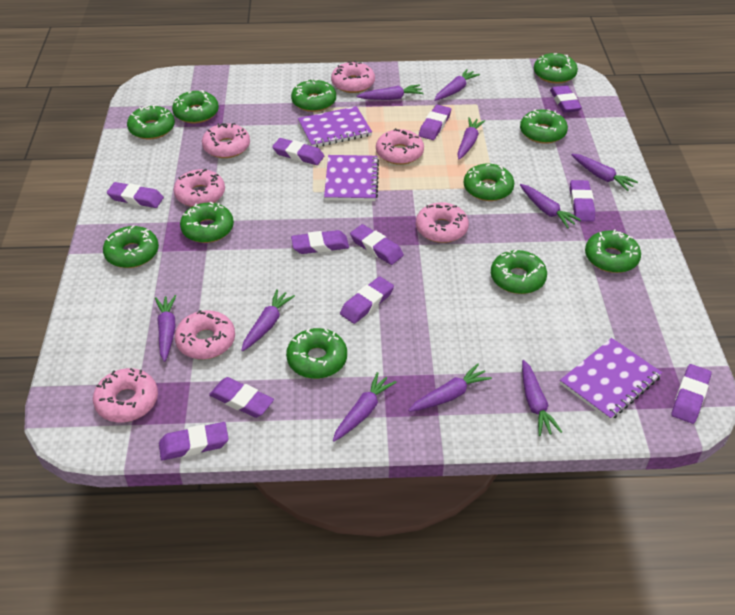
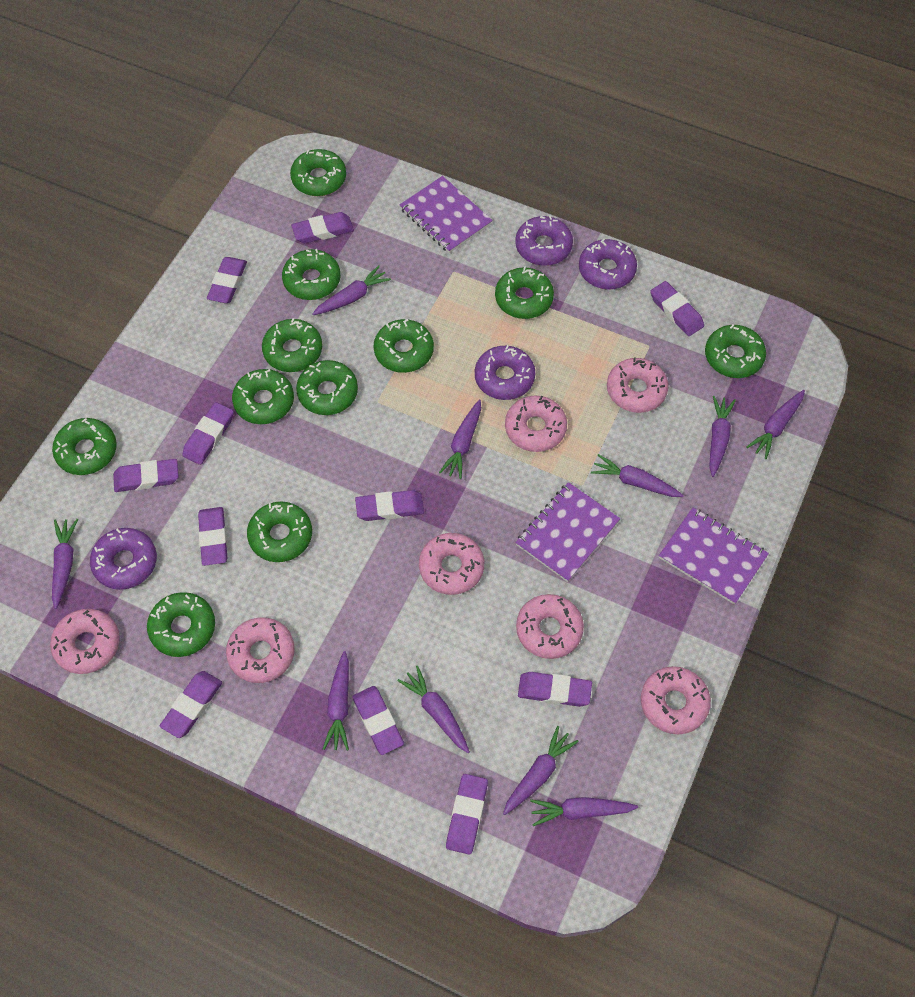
purple donut: 0 -> 4

